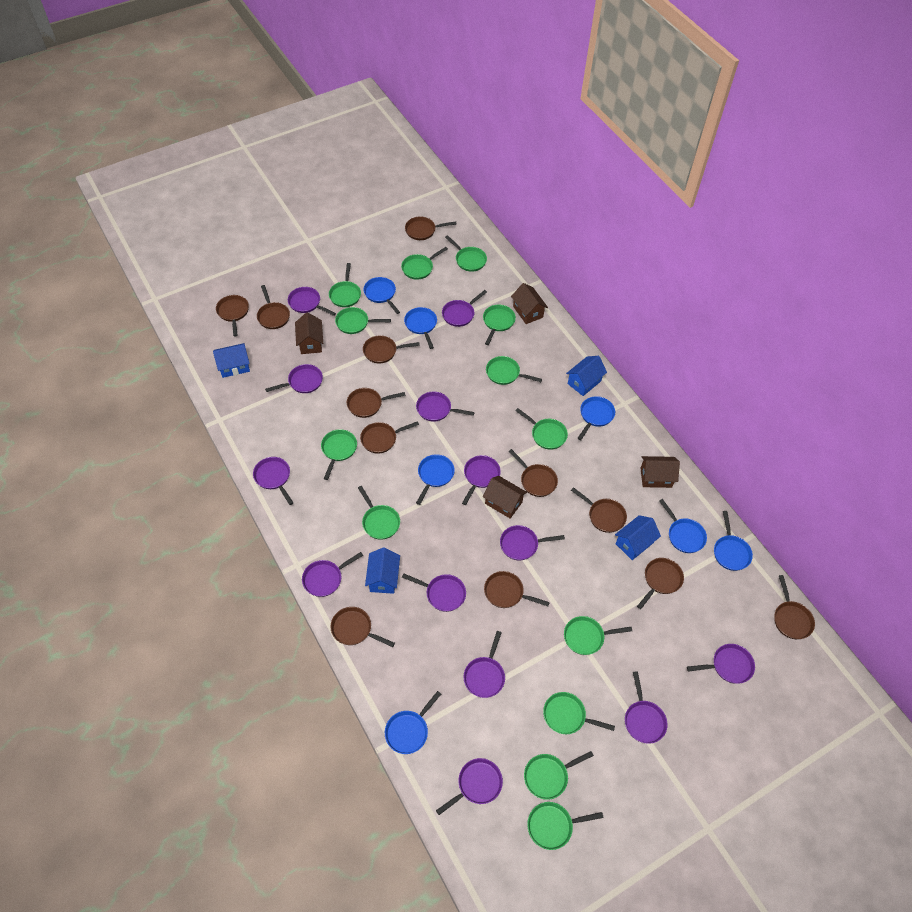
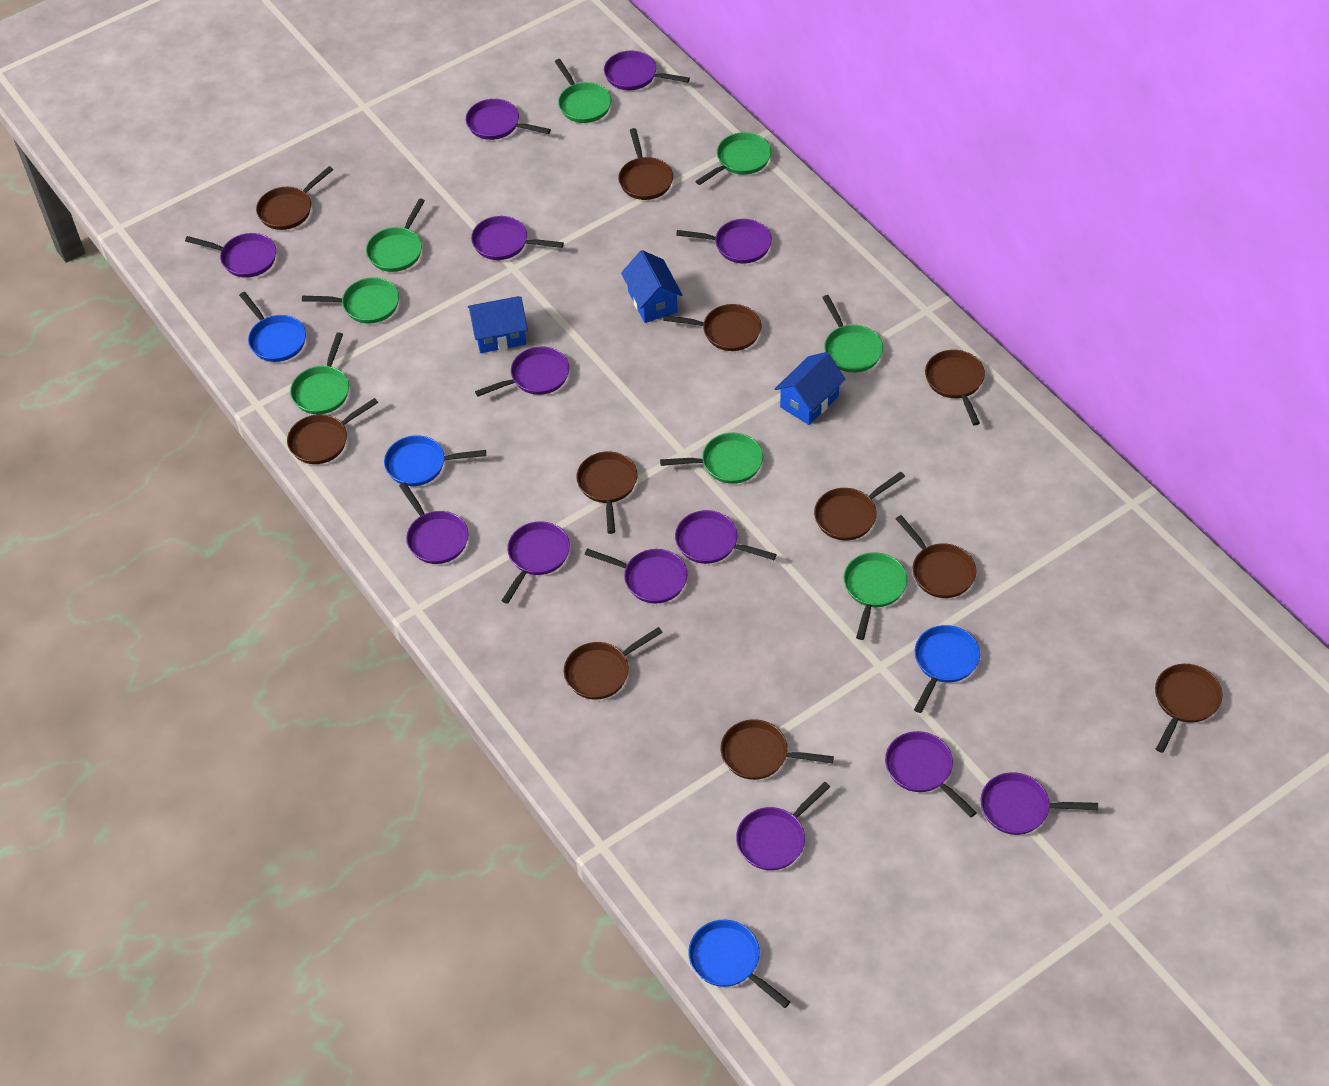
blue house: 4 -> 3
blue pan: 7 -> 4
brown house: 4 -> 0
brown pan: 12 -> 11
green pan: 13 -> 8

